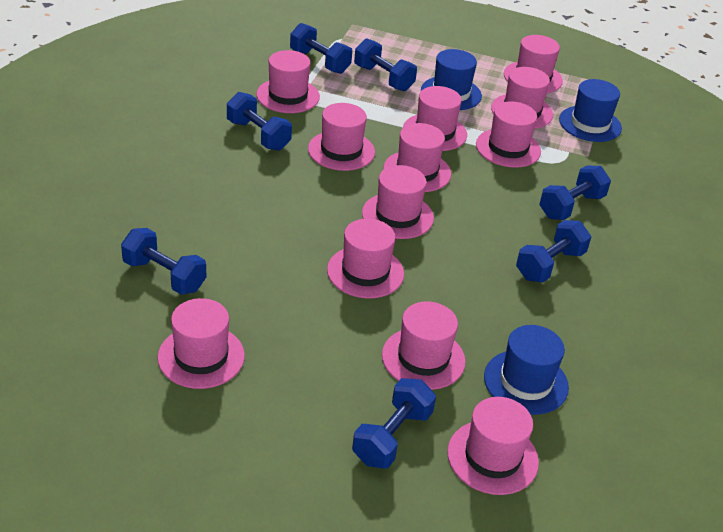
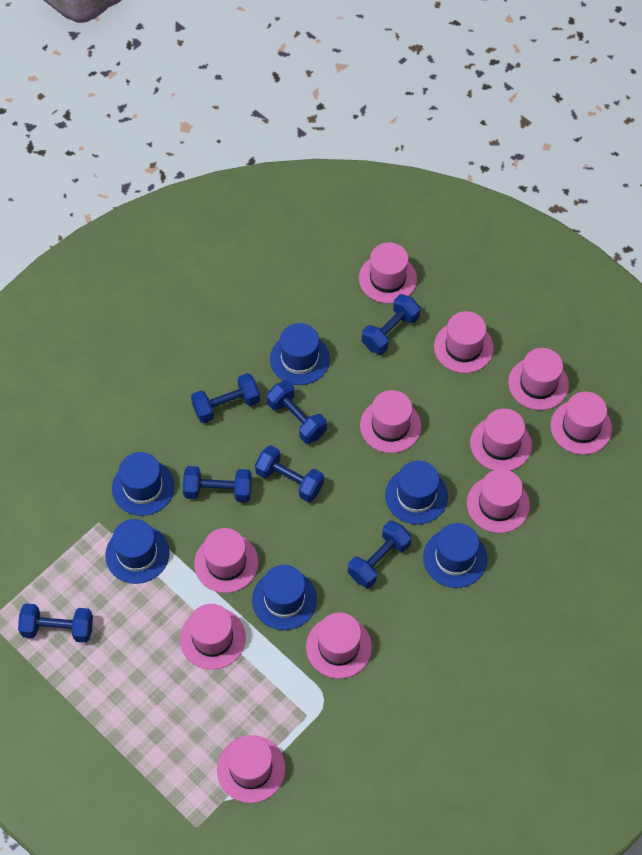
blue hat: 3 -> 6
pink hat: 12 -> 11

